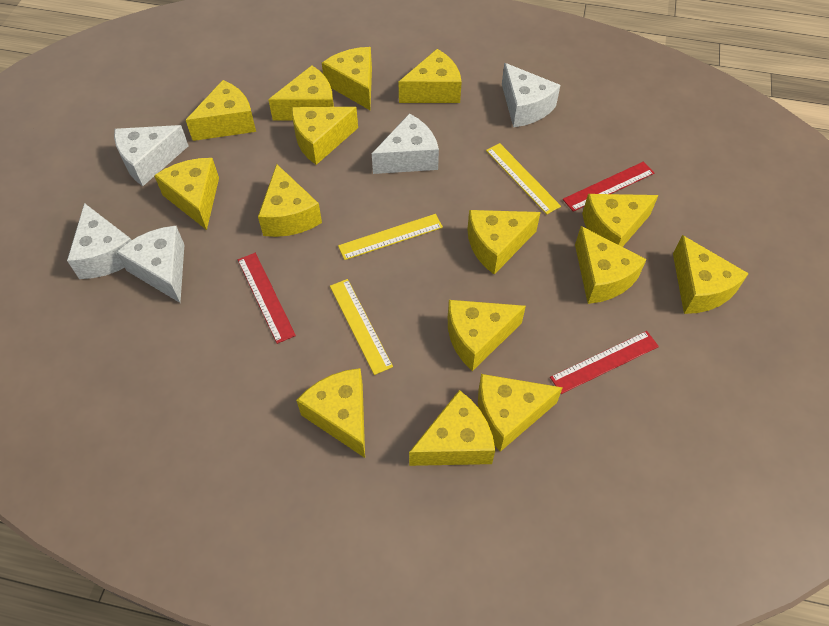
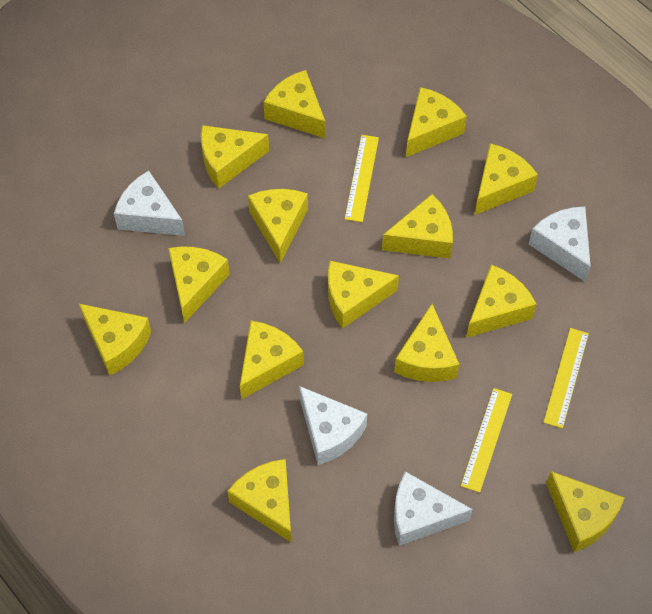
red ruler: 3 -> 0
white cheese: 5 -> 4
yellow cheese: 15 -> 14

